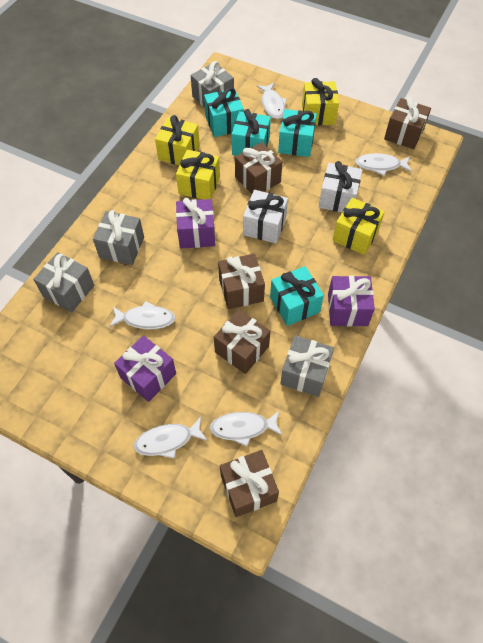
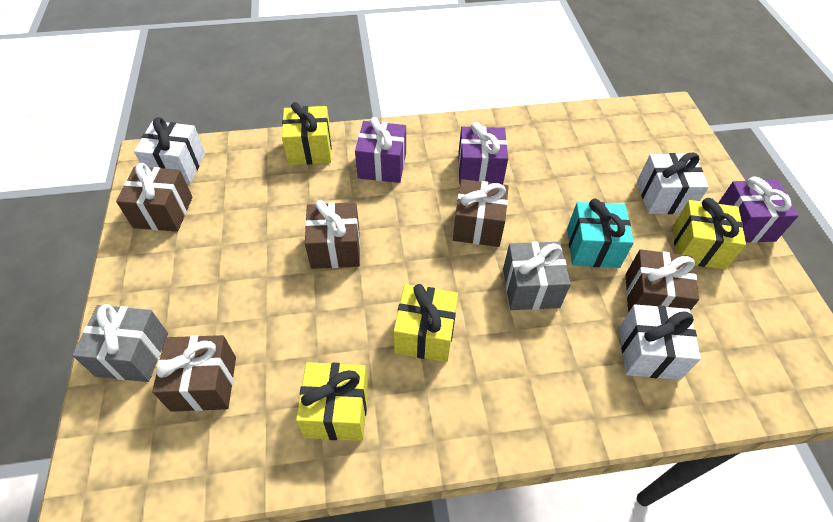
grey gift: 4 -> 2
turquoise gift: 4 -> 1
white fish: 5 -> 0
white gift: 2 -> 3

